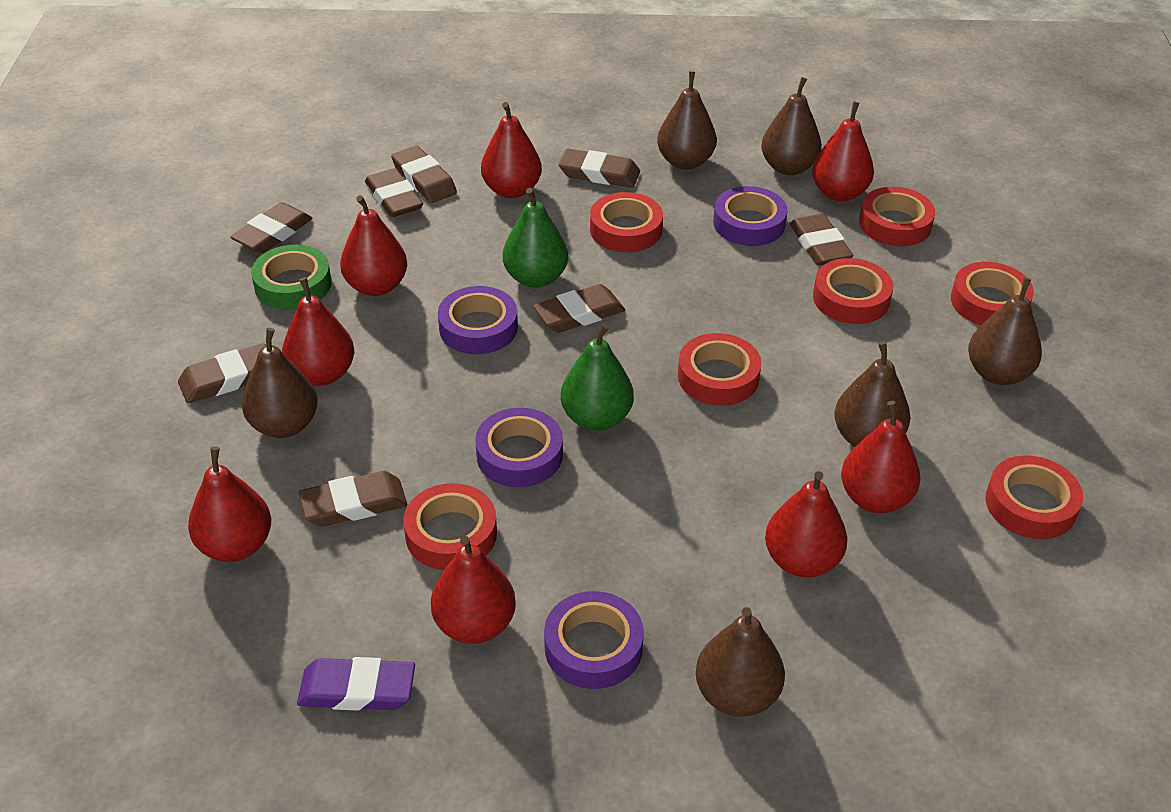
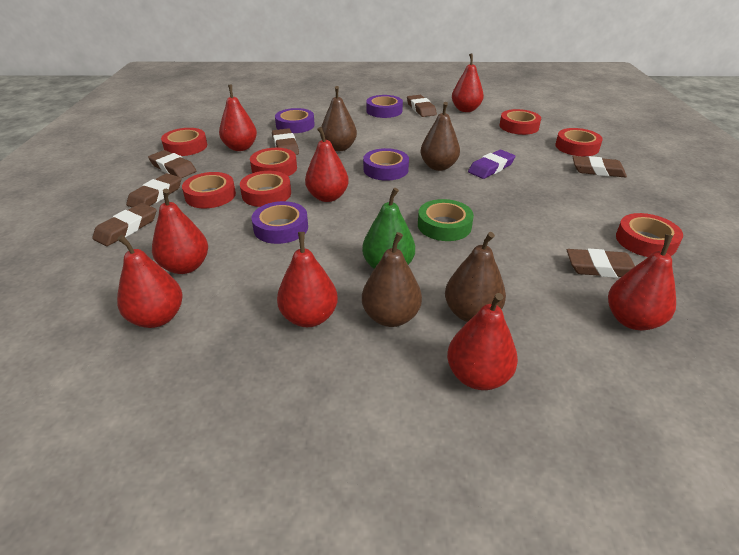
brown eraser: 8 -> 7
brown pear: 6 -> 4
green pear: 2 -> 1

